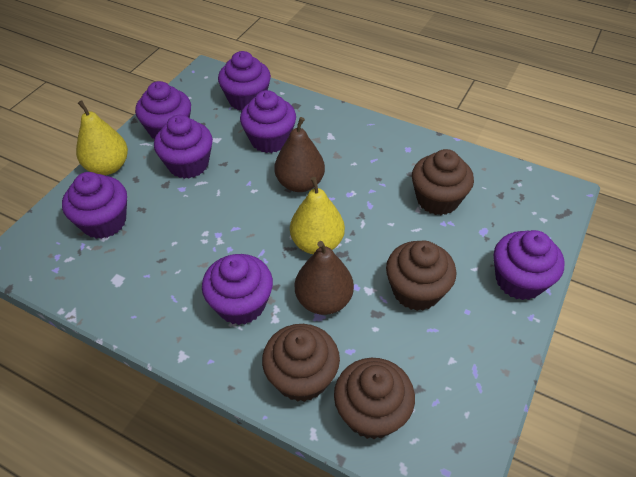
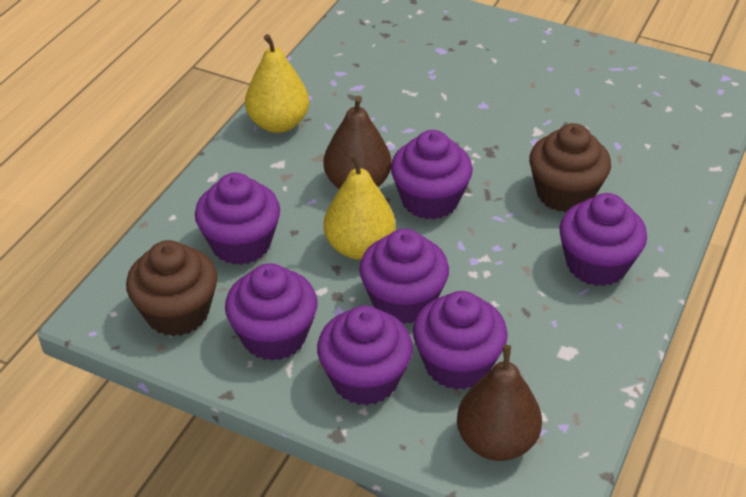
brown cupcake: 4 -> 2

